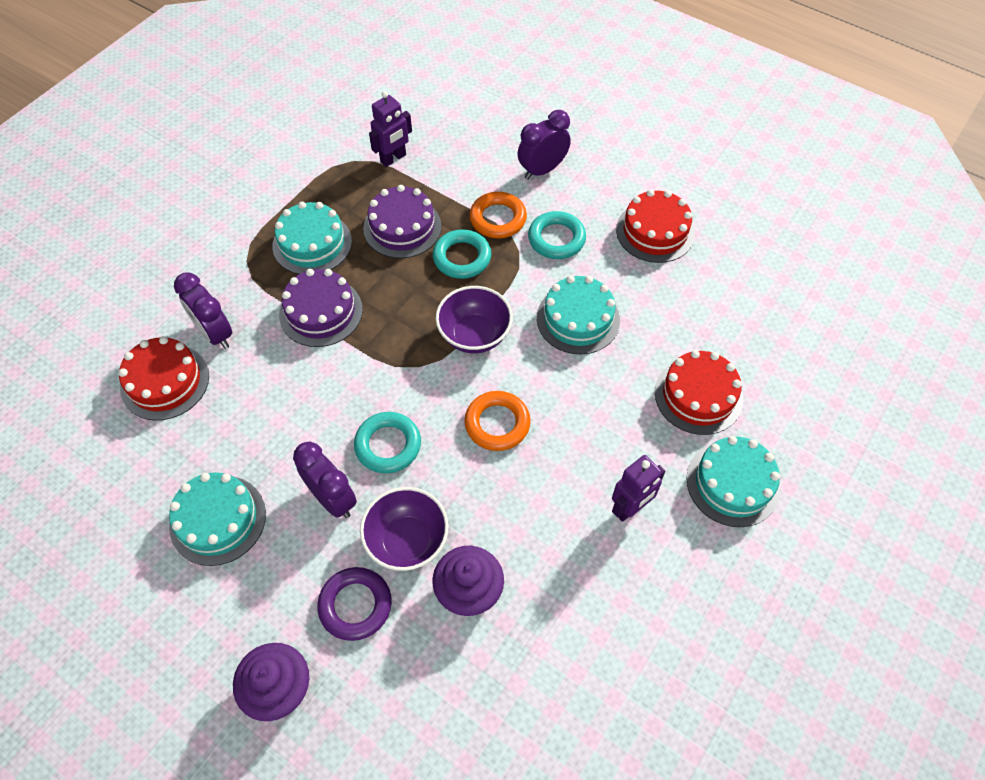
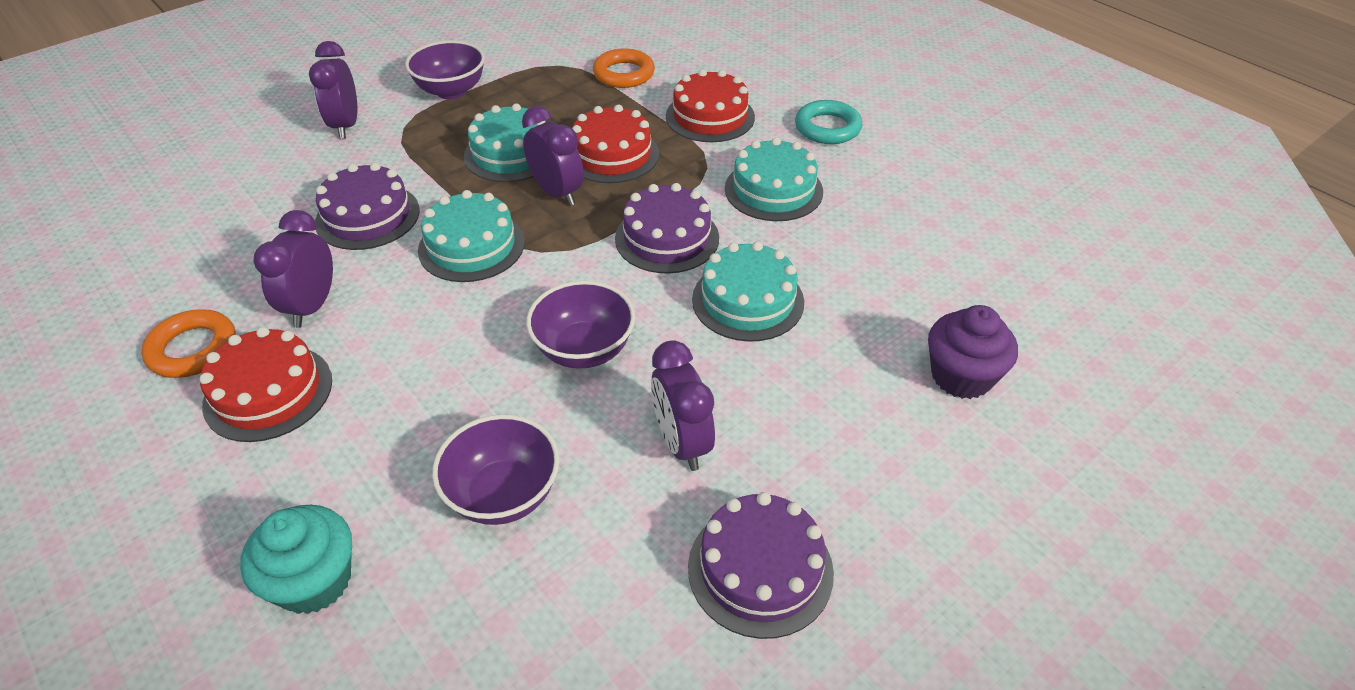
purple bowl: 2 -> 3
purple cake: 2 -> 3
purple clock: 3 -> 4
purple cupcake: 2 -> 1
purple ring: 1 -> 0
purple robot: 2 -> 0
turquoise cupcake: 0 -> 1
turquoise ring: 3 -> 1

